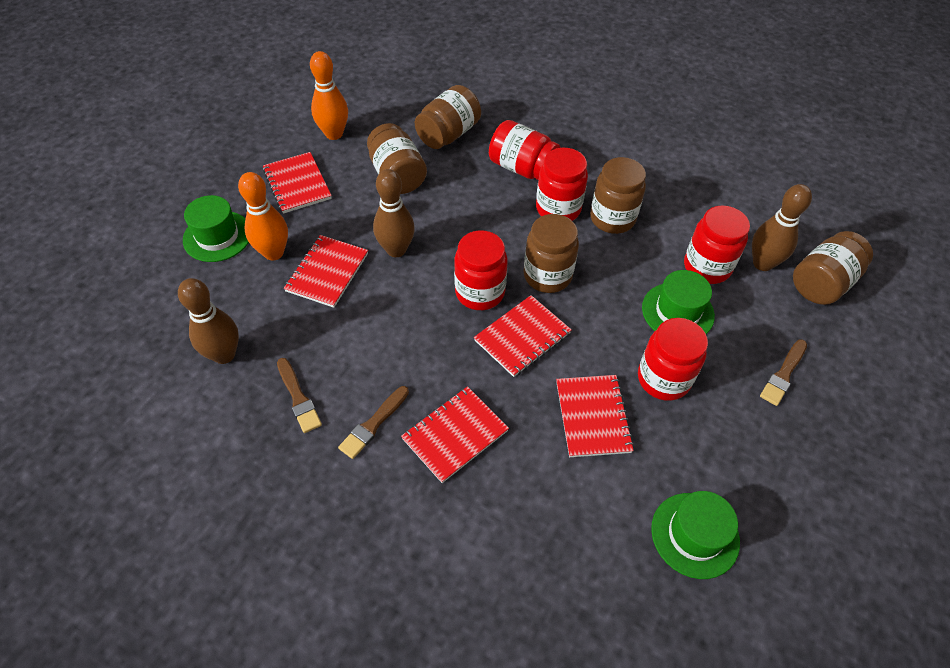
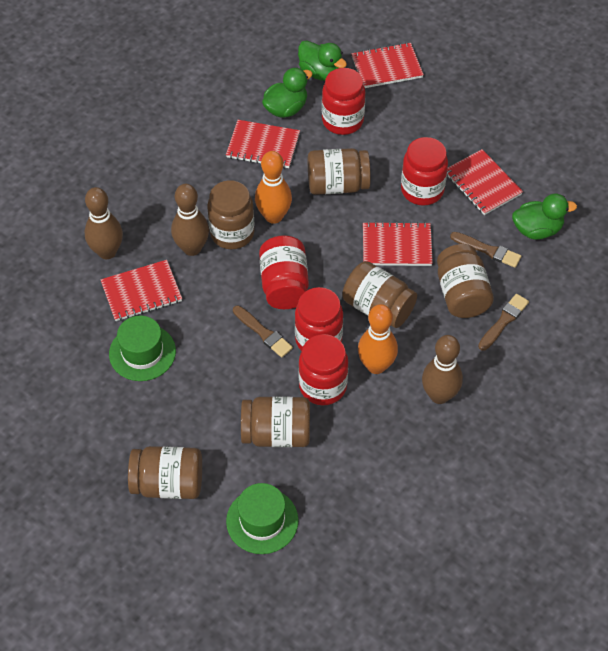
brown jar: 5 -> 6
green duck: 0 -> 3
green hat: 3 -> 2

